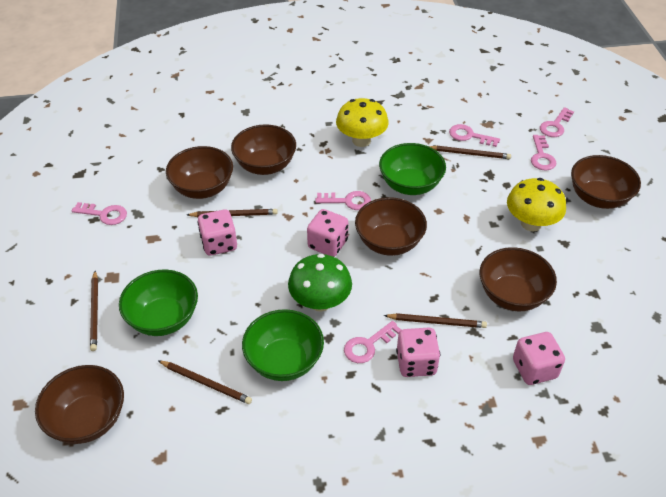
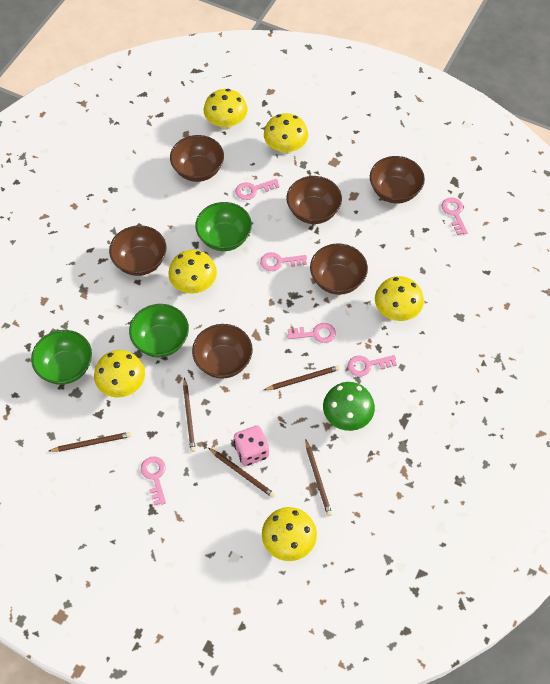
pink dice: 4 -> 1
yellow mushroom: 2 -> 6

